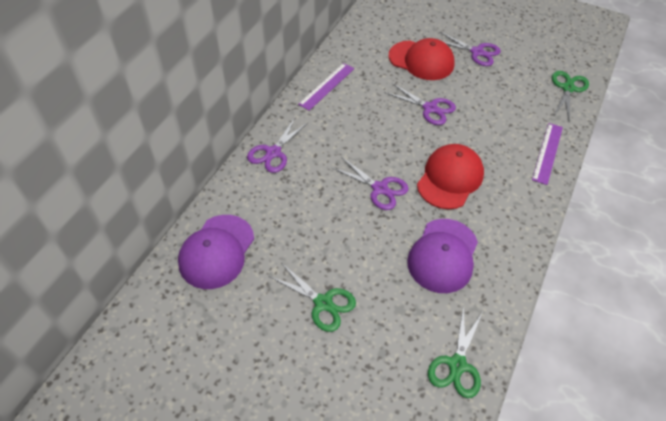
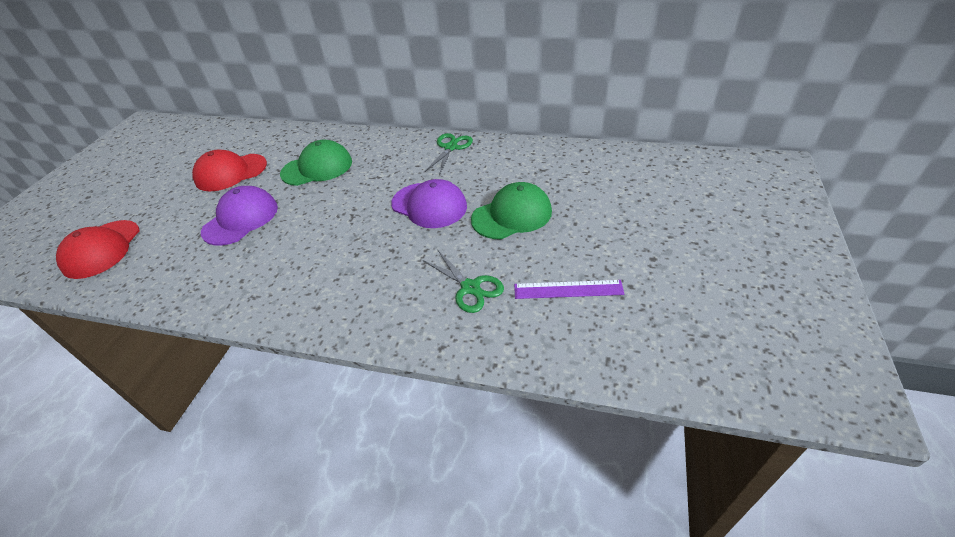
green cap: 0 -> 2
green scissors: 3 -> 2
purple ruler: 2 -> 1
purple scissors: 4 -> 0

